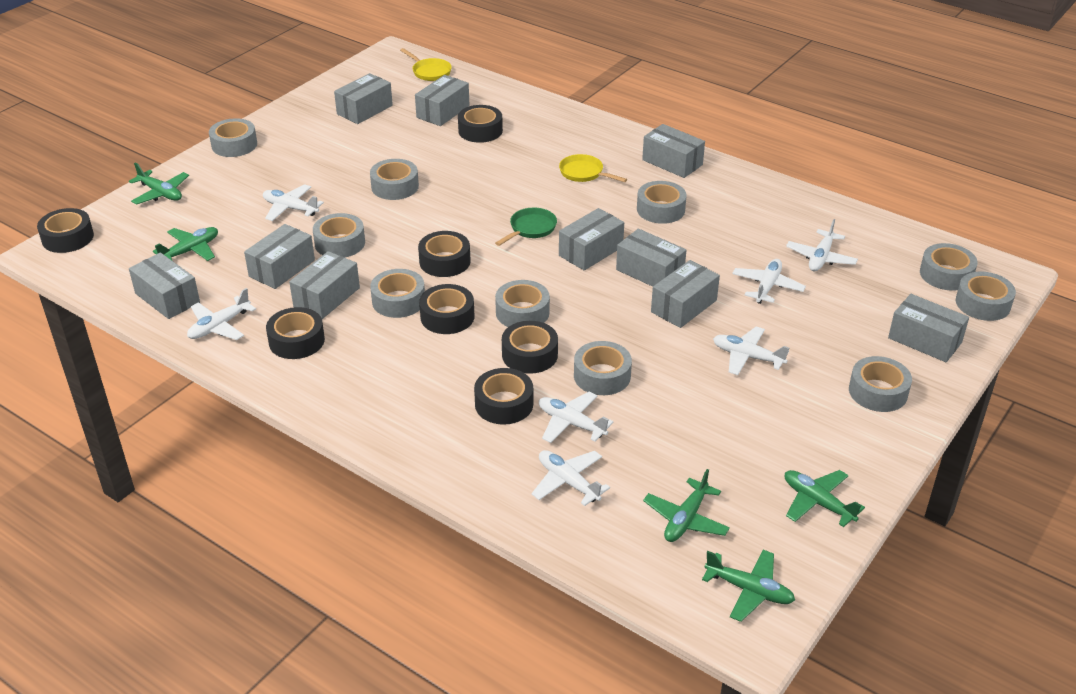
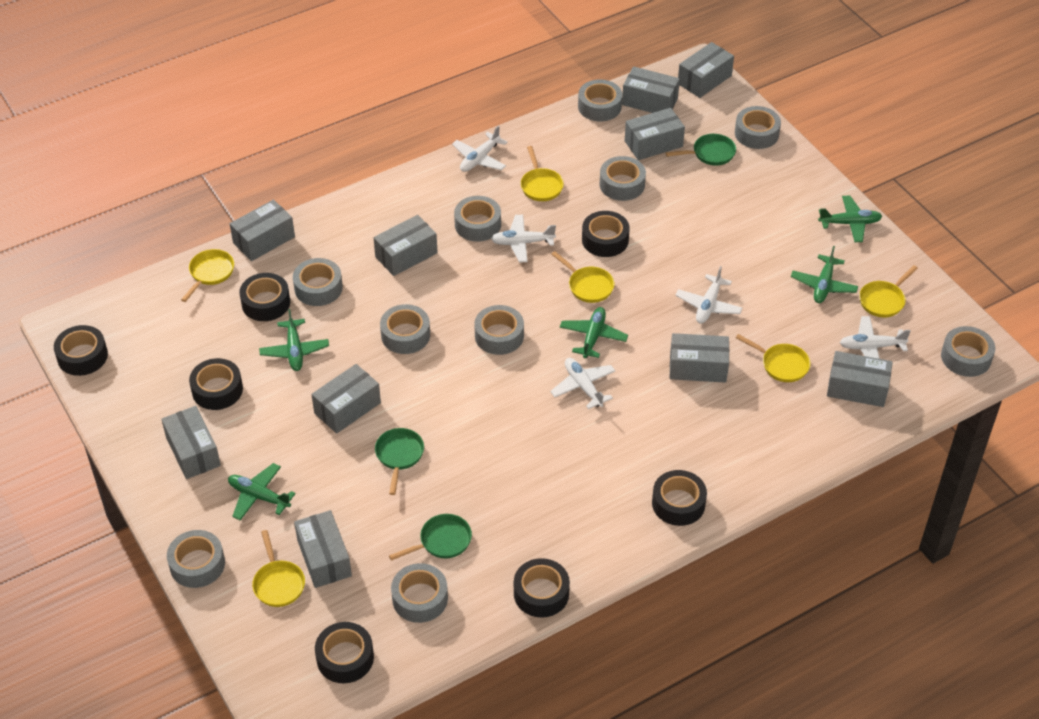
green pan: 1 -> 3
white plane: 7 -> 5
yellow pan: 2 -> 6

